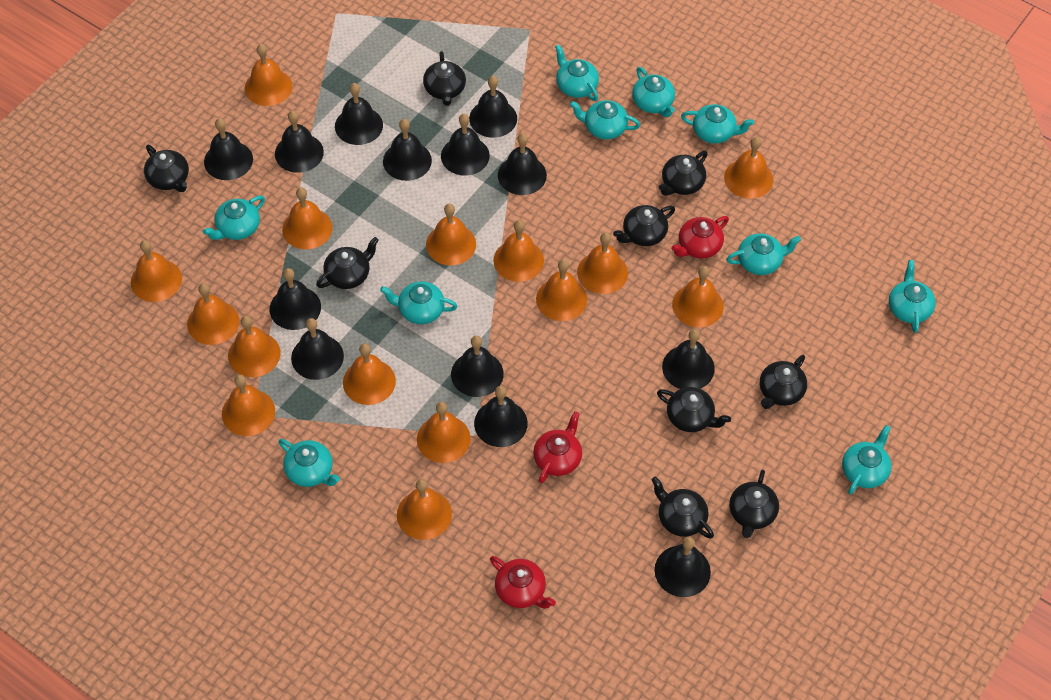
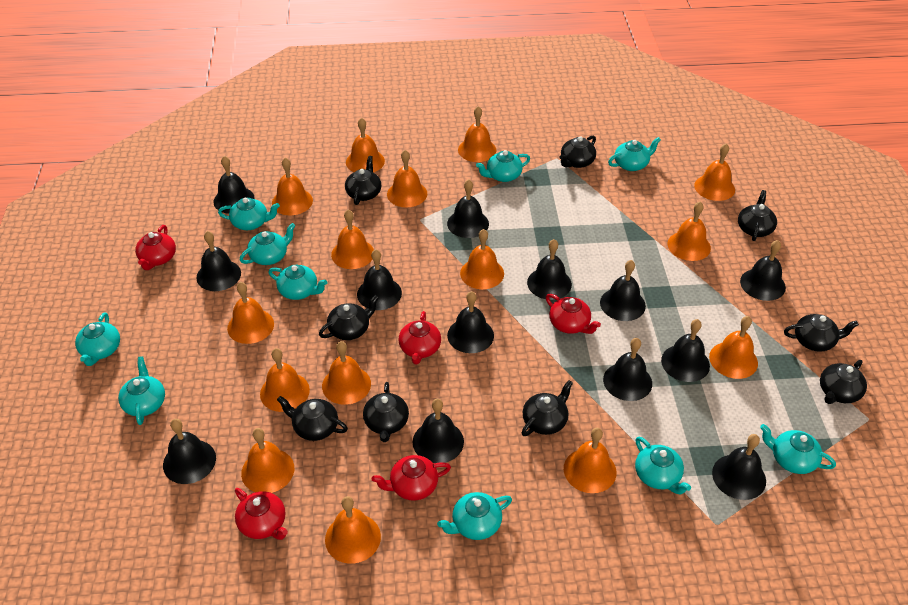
red teapot: 3 -> 5

